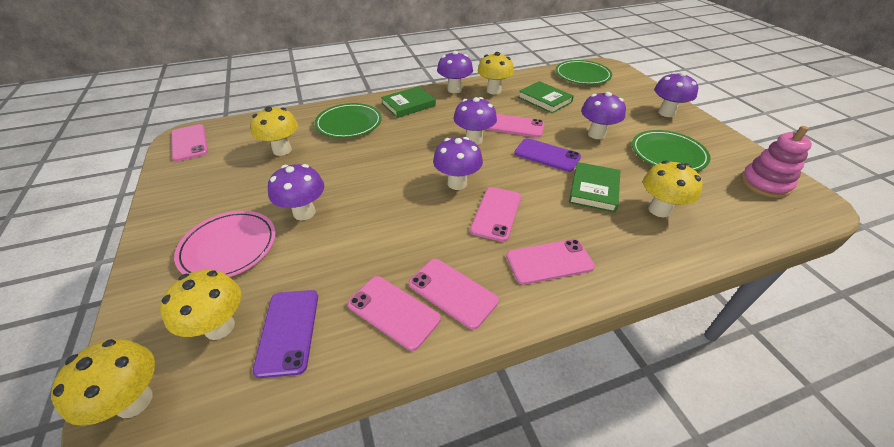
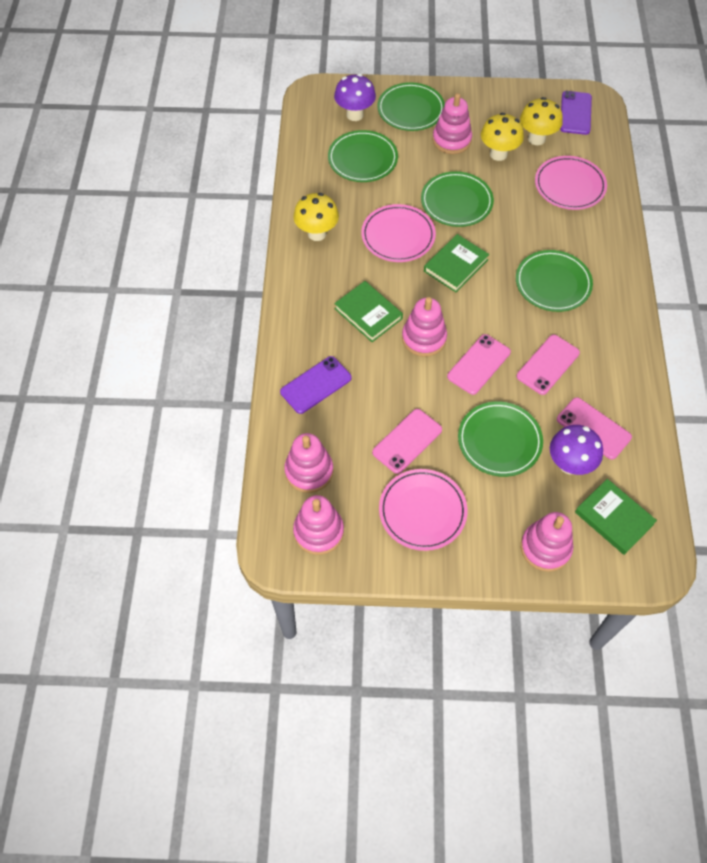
green plate: 3 -> 5
pink phone: 6 -> 4
pink plate: 1 -> 3
pink stacking toy: 1 -> 5
purple mushroom: 6 -> 2
yellow mushroom: 5 -> 3

